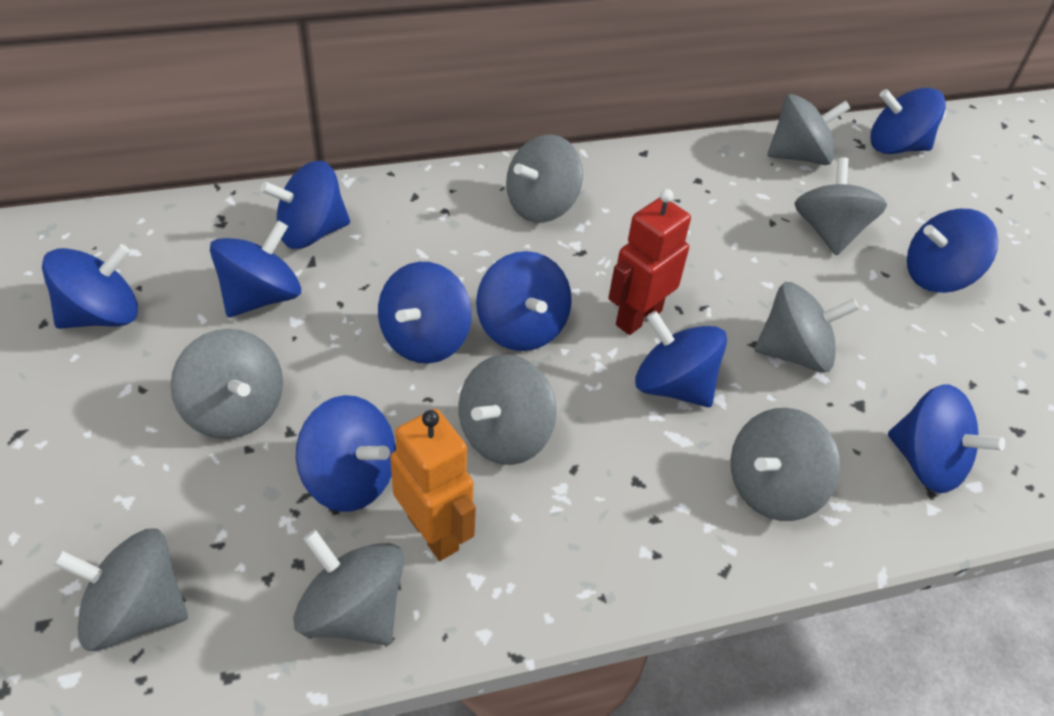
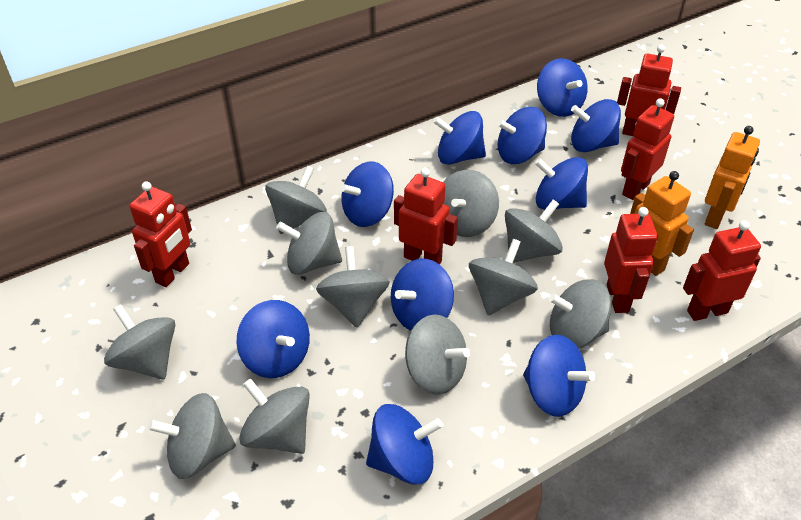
grey spinning top: 9 -> 11
orange robot: 1 -> 2
red robot: 1 -> 6

